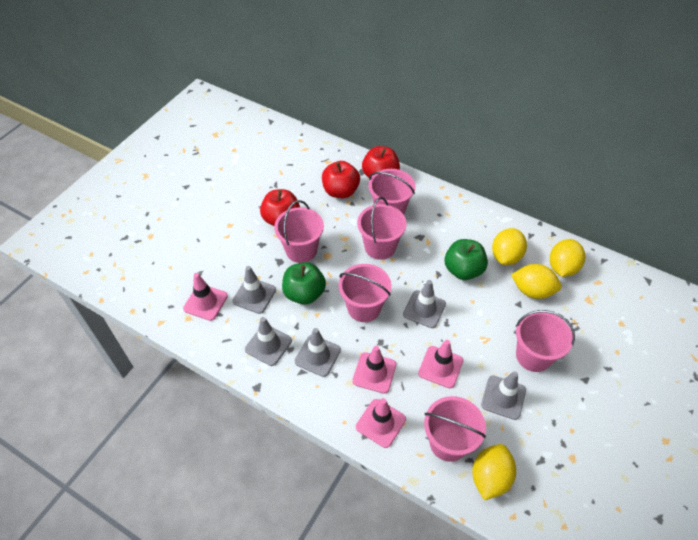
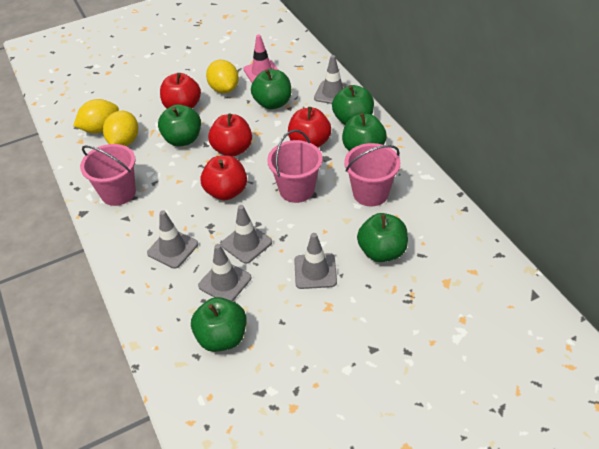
green apple: 2 -> 6
pink bucket: 6 -> 3
pink traffic cone: 4 -> 1
red apple: 3 -> 4
yellow lemon: 4 -> 3

